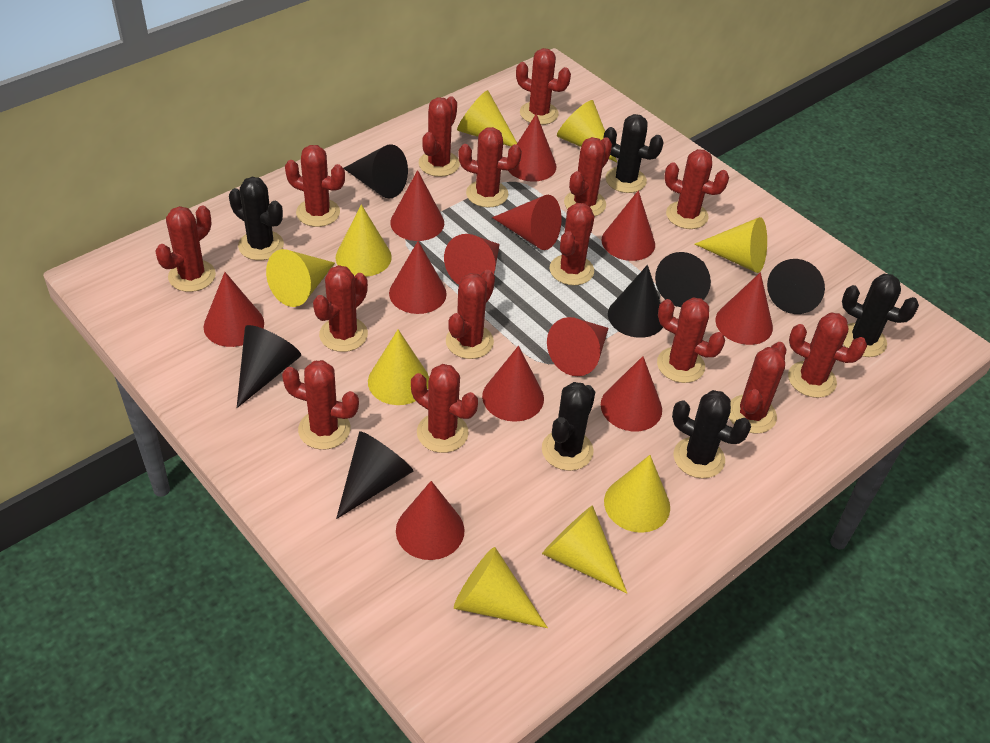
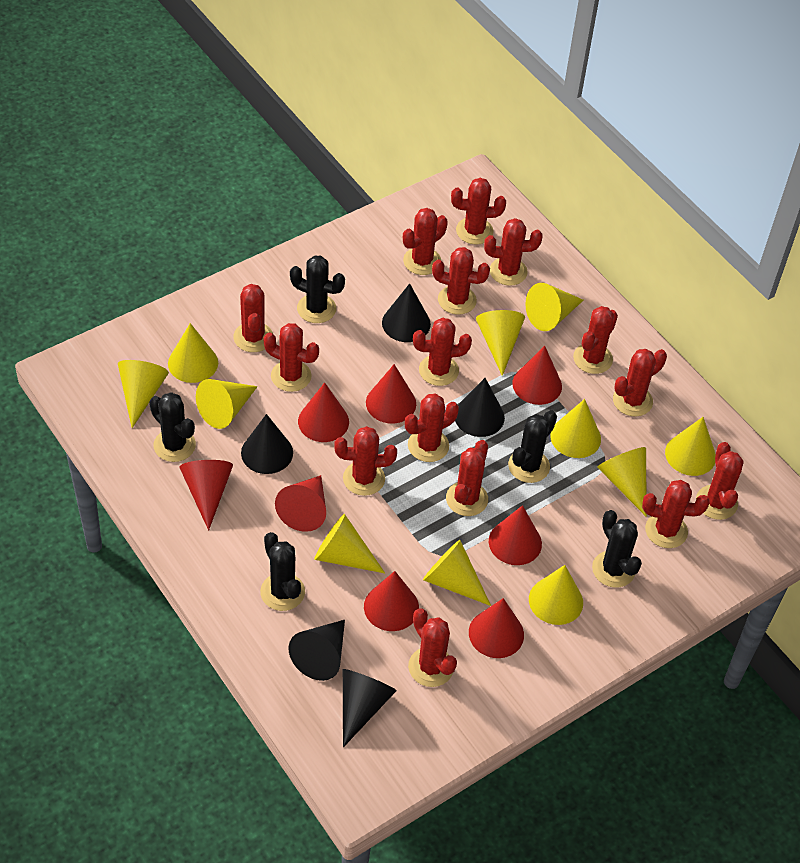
black cone: 6 -> 5
red cone: 12 -> 8
yellow cone: 9 -> 11

